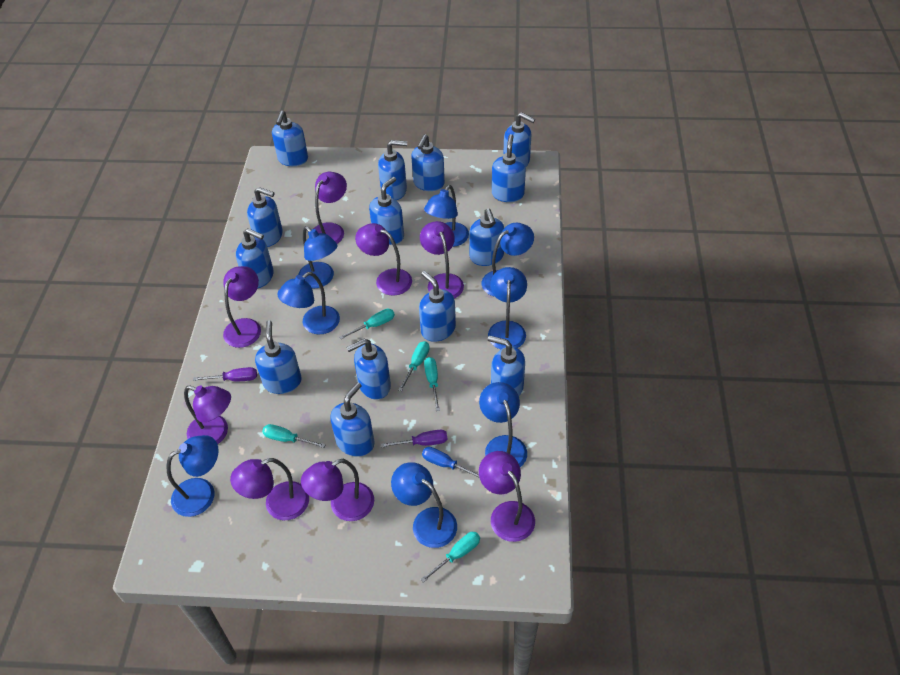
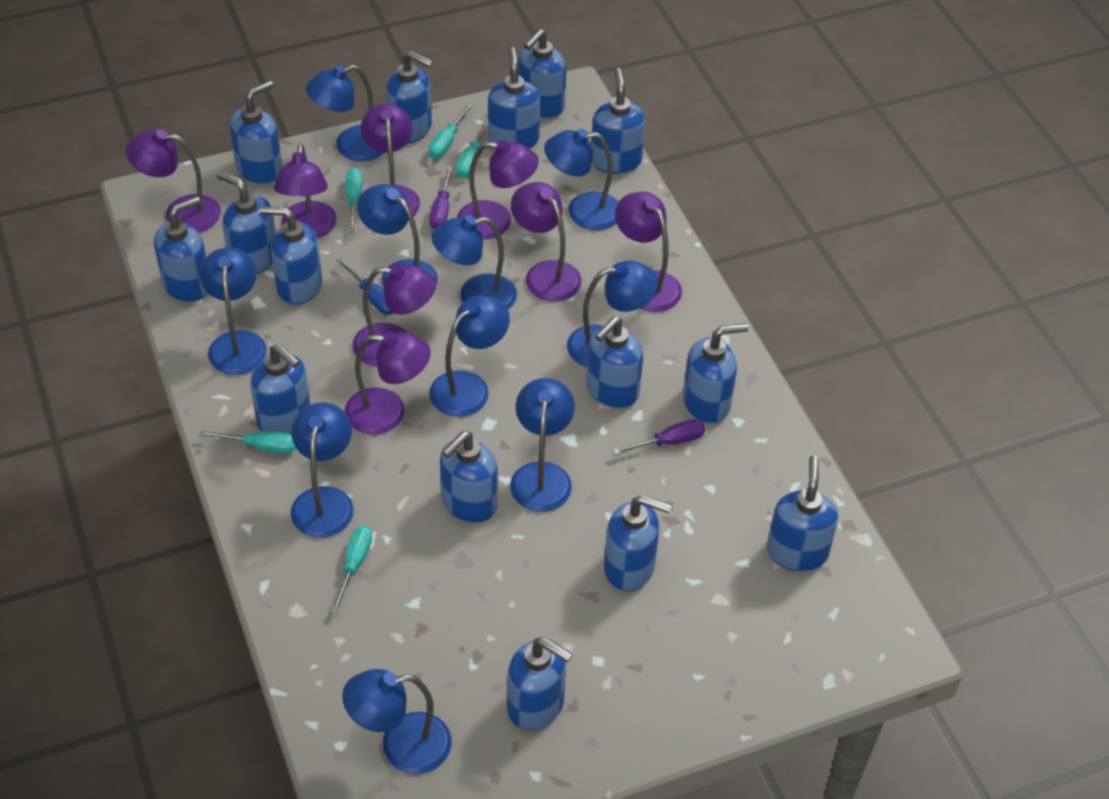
blue lamp: 8 -> 10
blue soap dispenser: 14 -> 15

